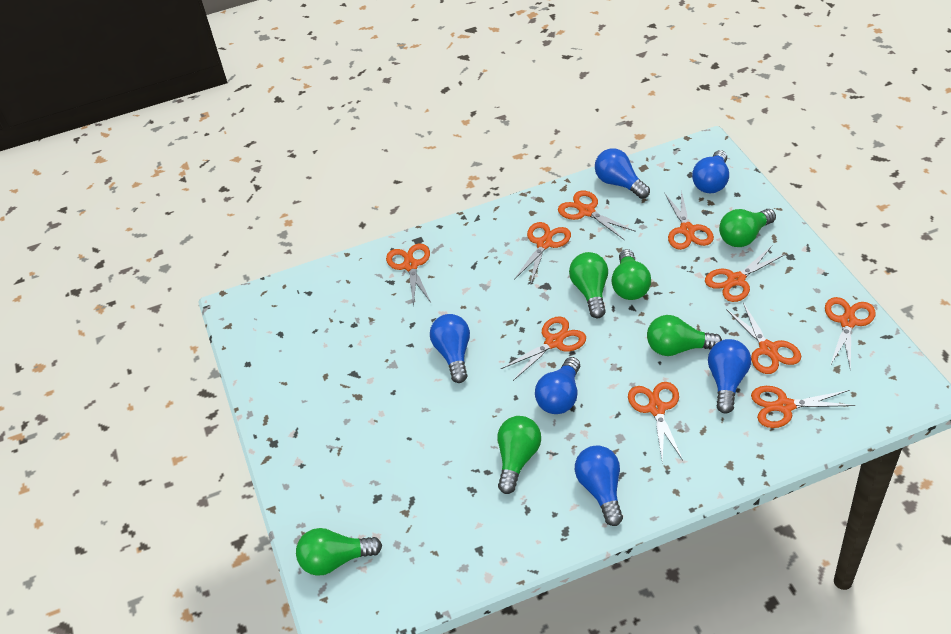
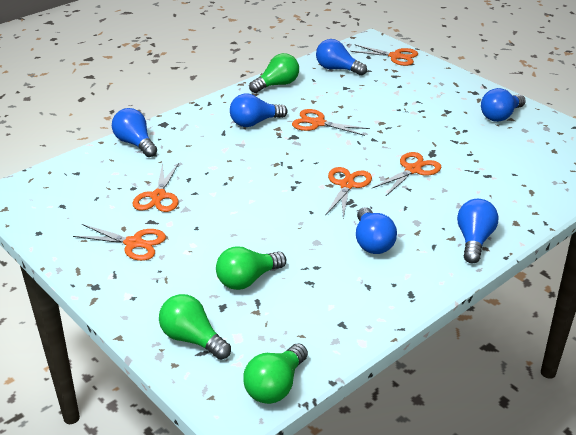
green light bulb: 6 -> 4
orange scissors: 10 -> 6

